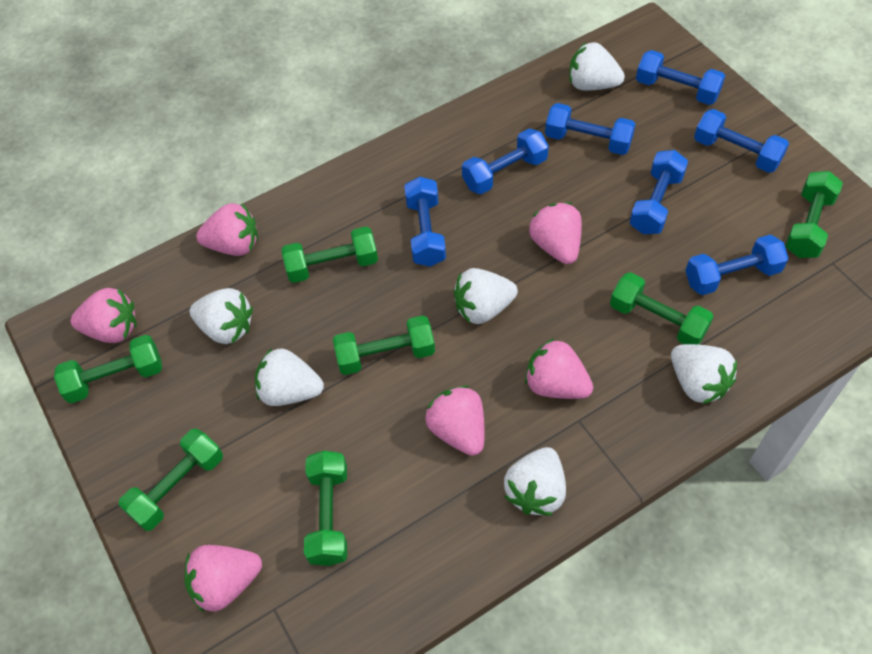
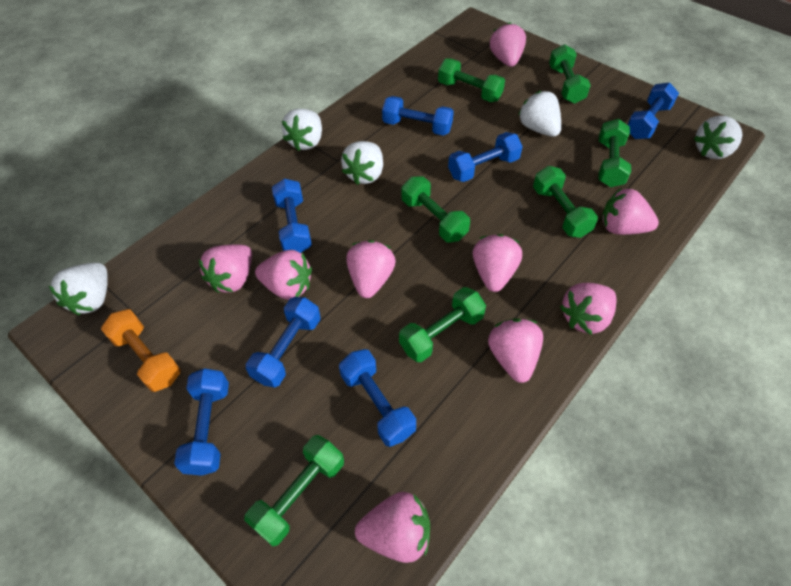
orange dumbbell: 0 -> 1
pink strawberry: 6 -> 9
white strawberry: 6 -> 5

